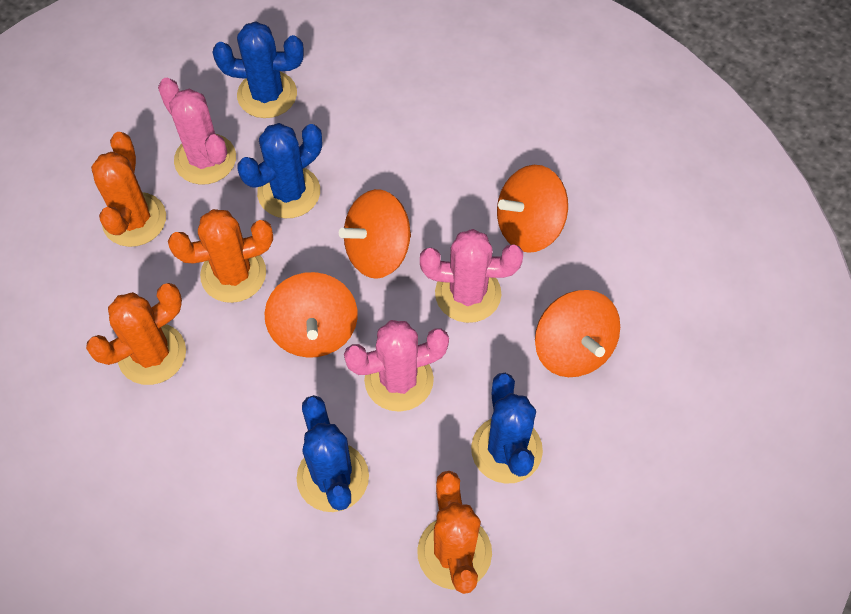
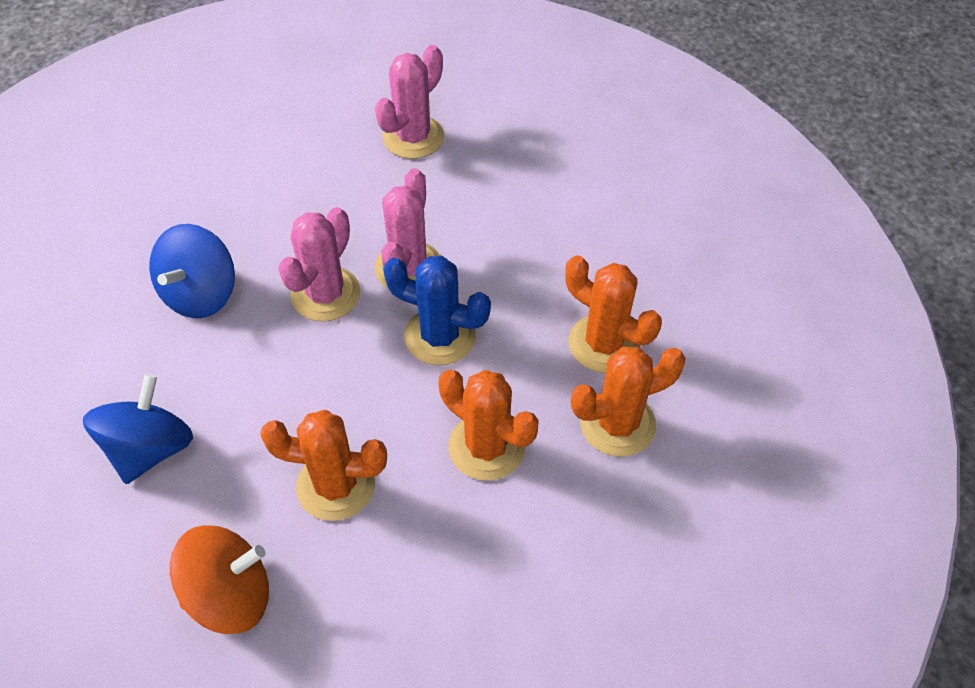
blue cactus: 4 -> 1
blue spinning top: 0 -> 2
orange spinning top: 4 -> 1

